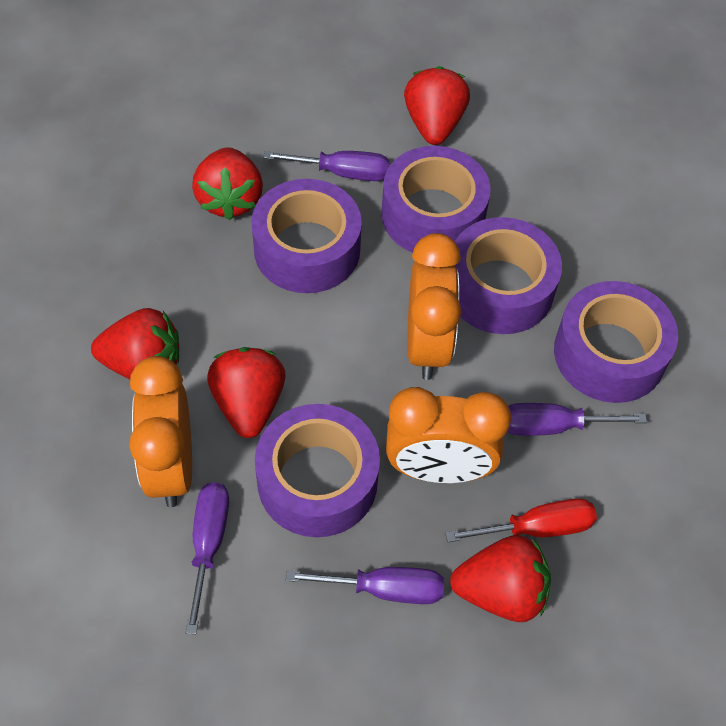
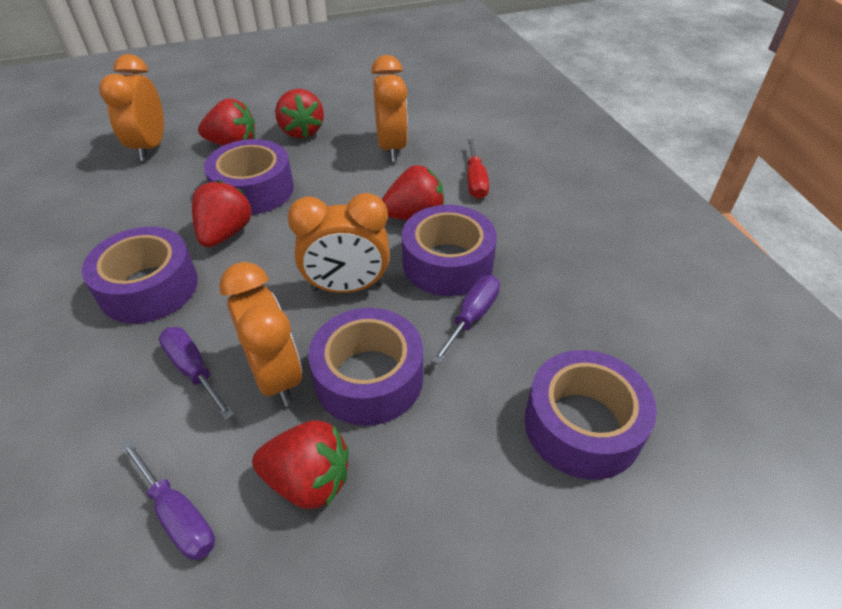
orange clock: 3 -> 4
purple screwdriver: 4 -> 3

